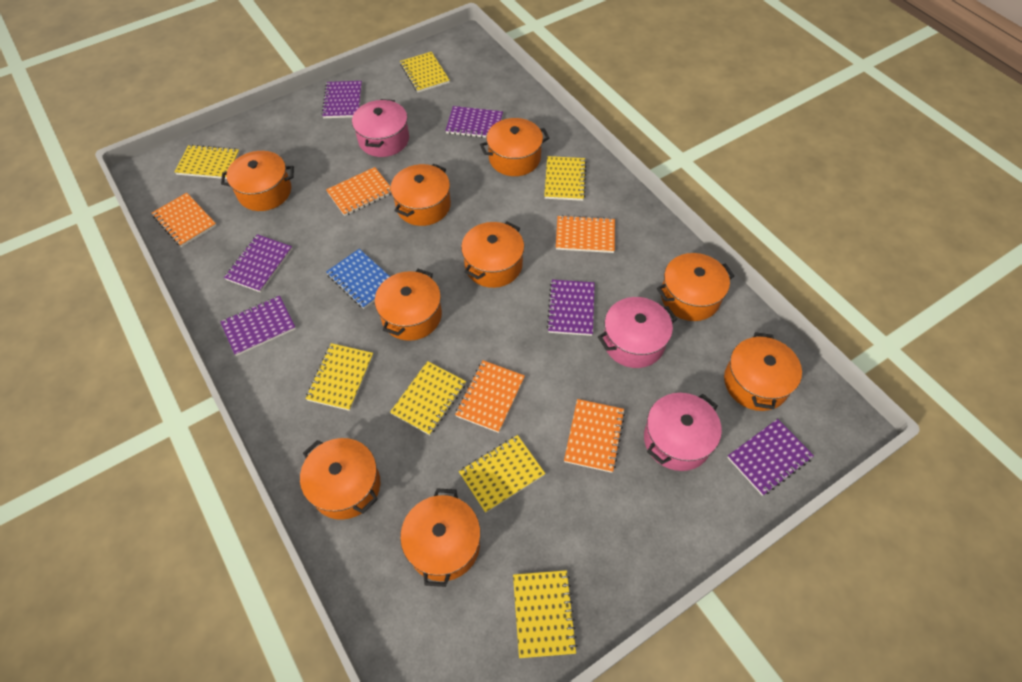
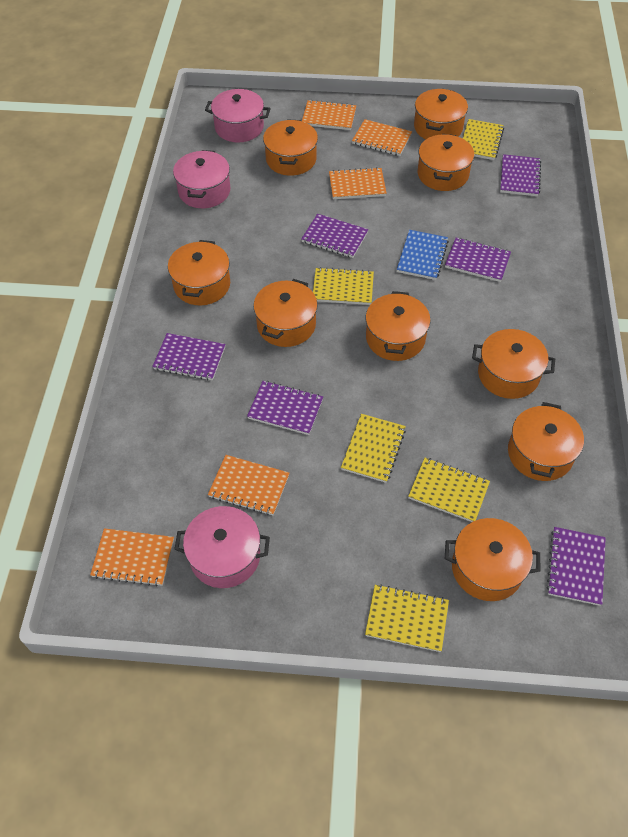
yellow notebook: 7 -> 5

